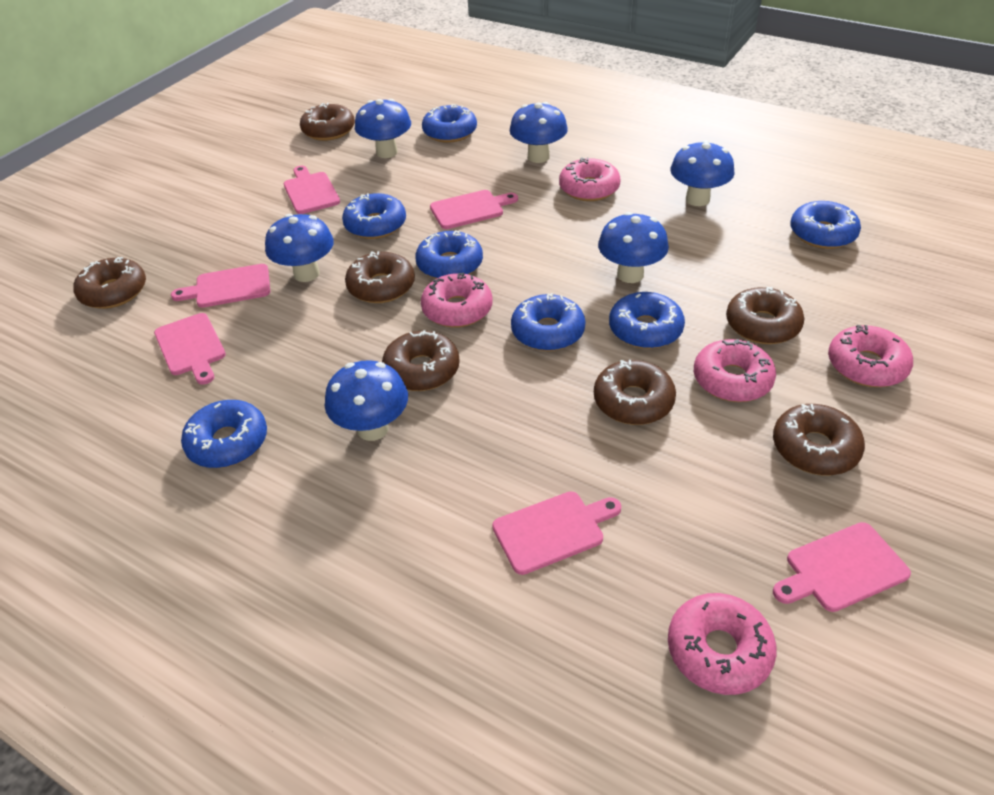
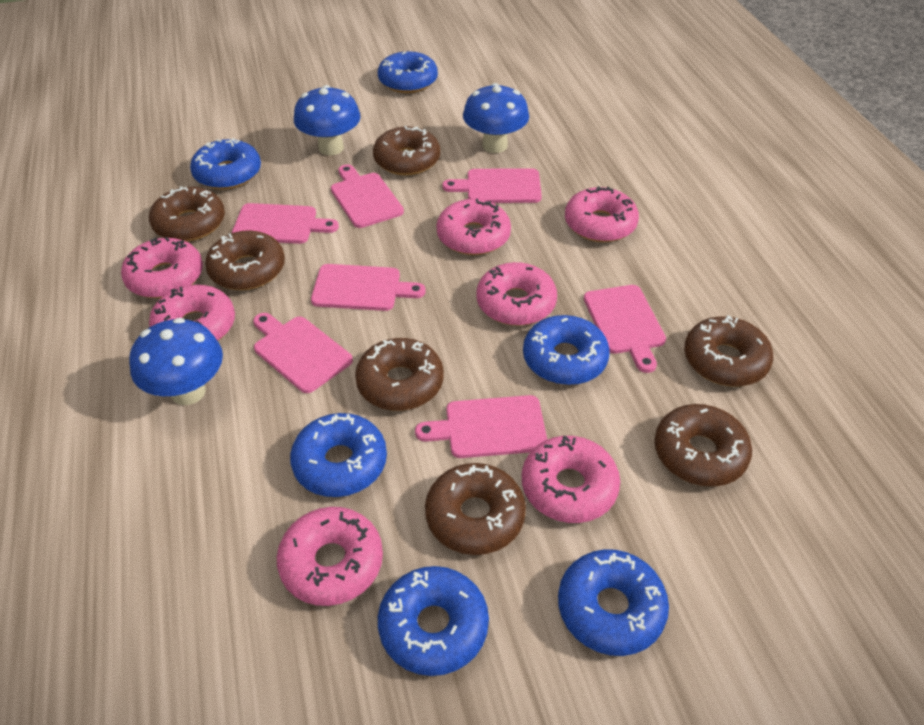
blue donut: 7 -> 6
blue mushroom: 6 -> 3
pink cutting board: 6 -> 7
pink donut: 5 -> 7

